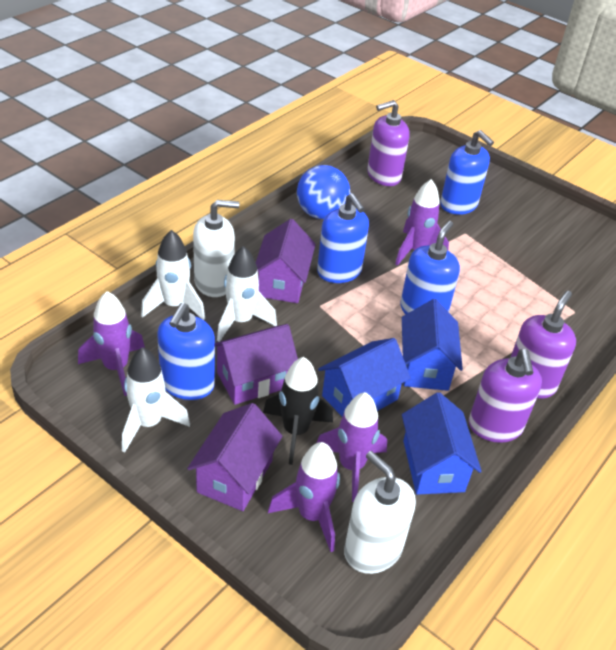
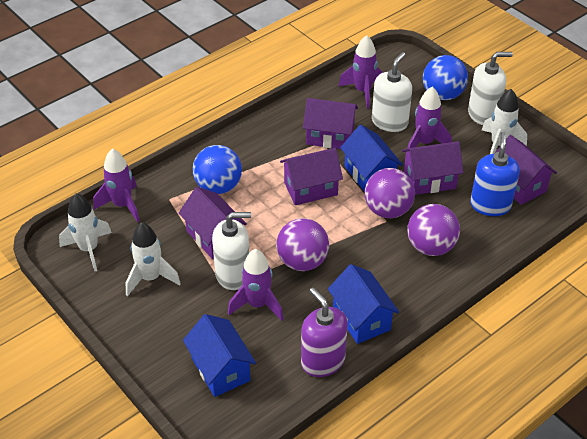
black rocket: 1 -> 0
blue ball: 1 -> 2
blue soap dispenser: 4 -> 1
purple ball: 0 -> 3
purple house: 3 -> 5
purple soap dispenser: 3 -> 1
white soap dispenser: 2 -> 3

